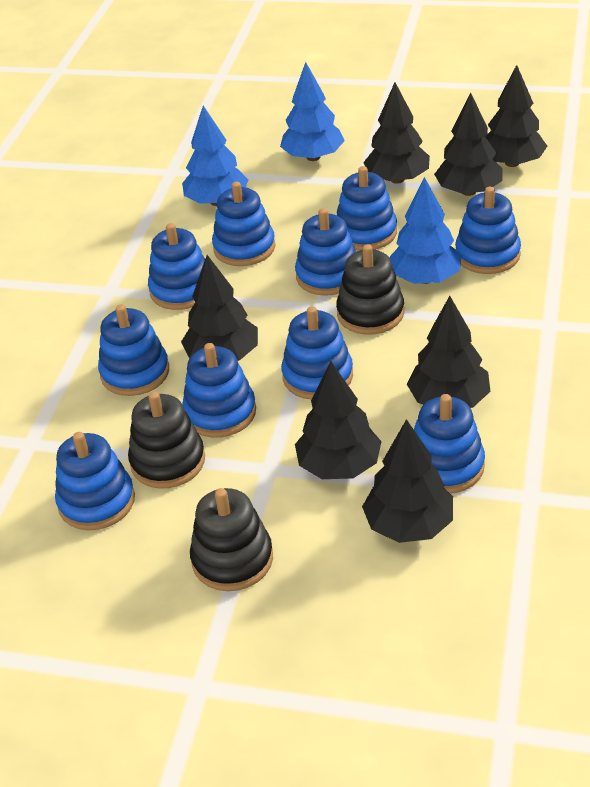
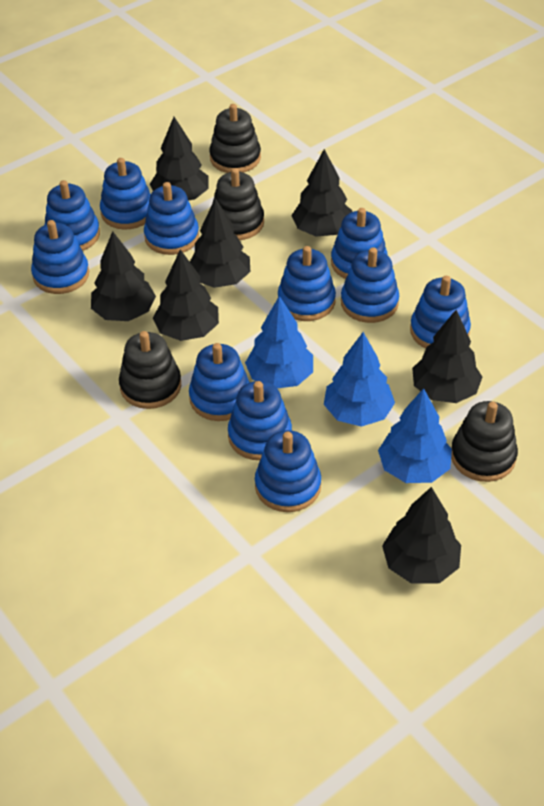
black stacking toy: 3 -> 4
blue stacking toy: 10 -> 11

